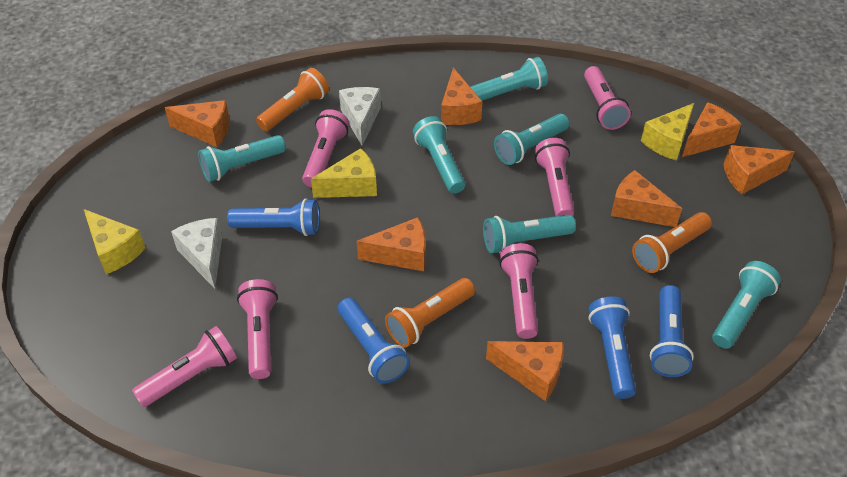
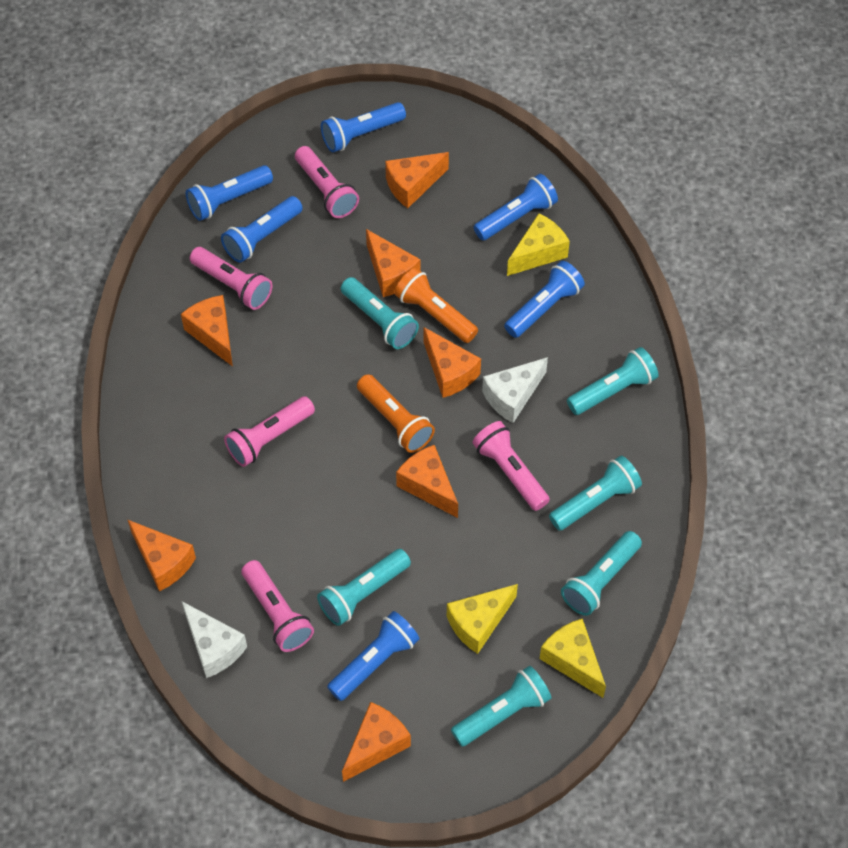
blue flashlight: 4 -> 6
orange flashlight: 3 -> 2
pink flashlight: 6 -> 5

